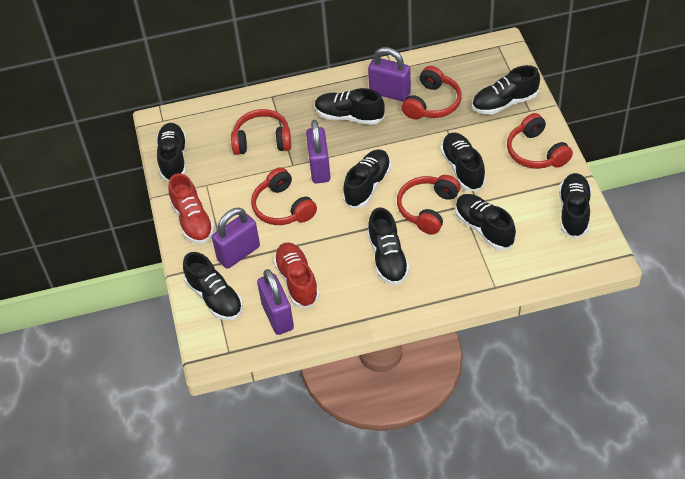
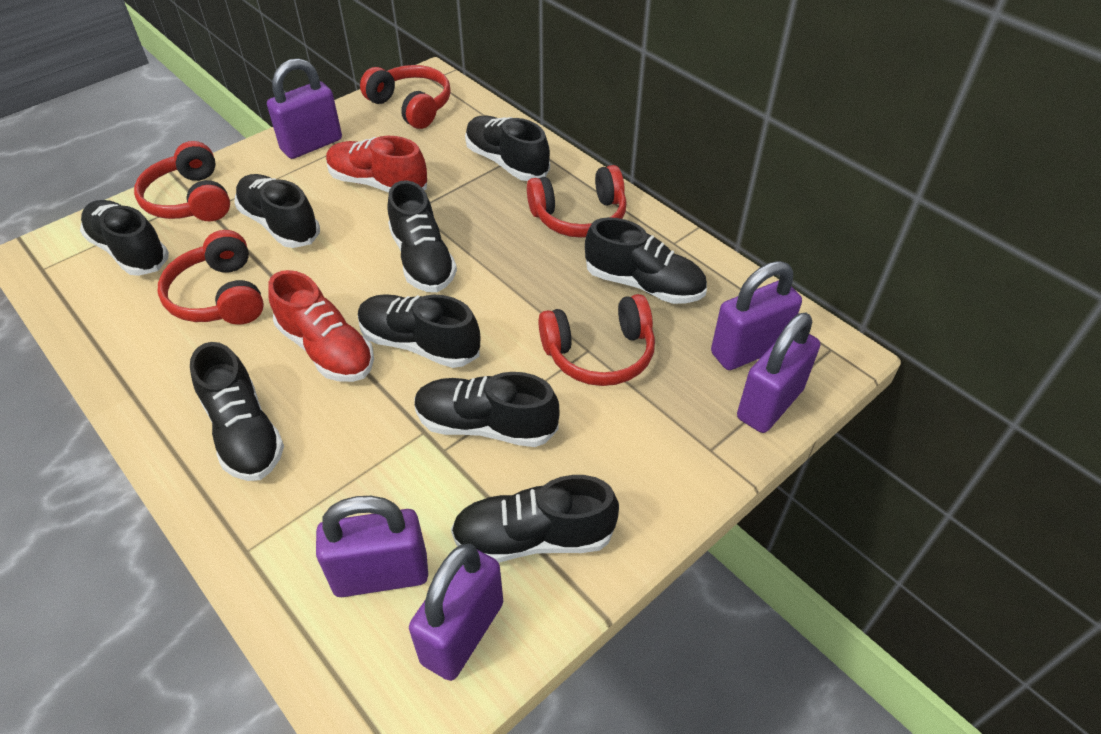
purple padlock: 4 -> 5

